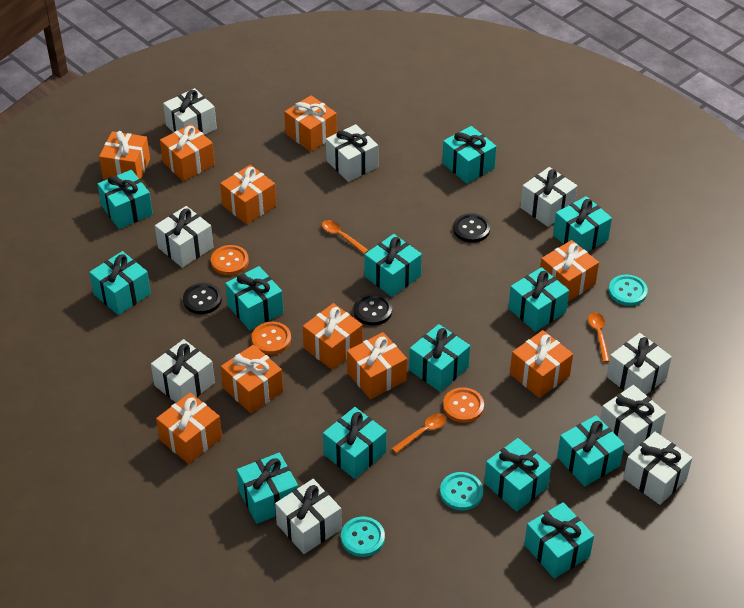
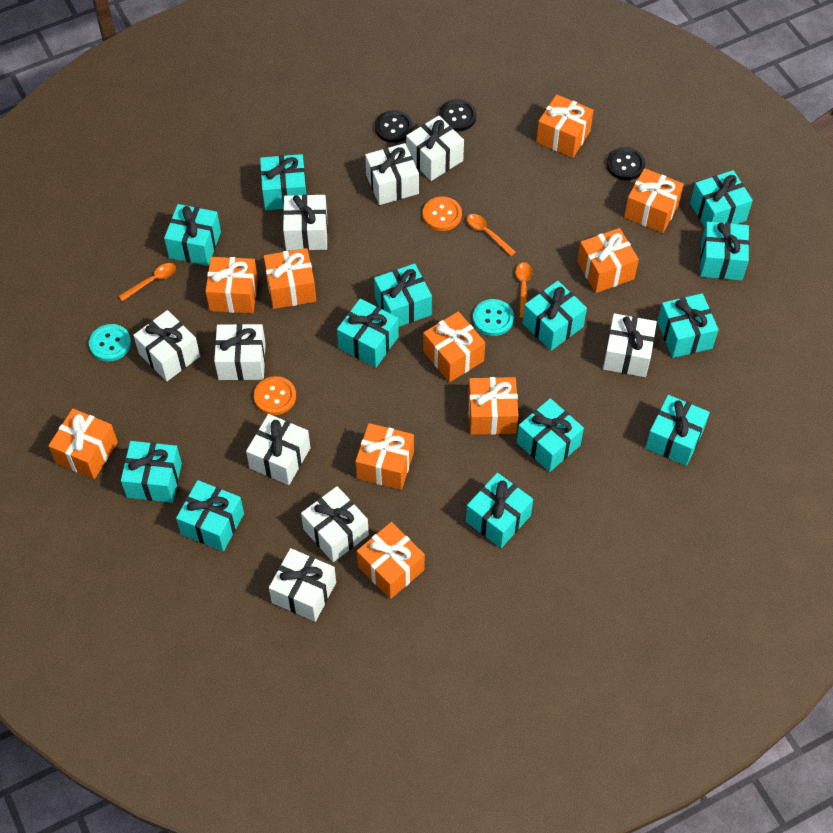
orange button: 3 -> 2
turquoise button: 3 -> 2

